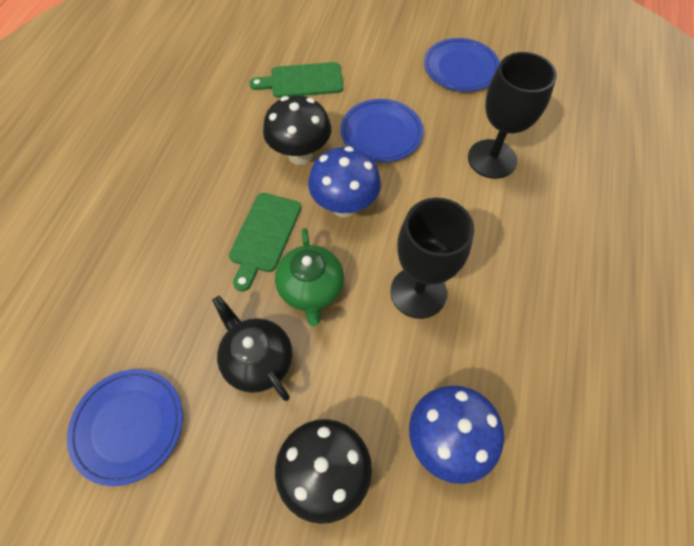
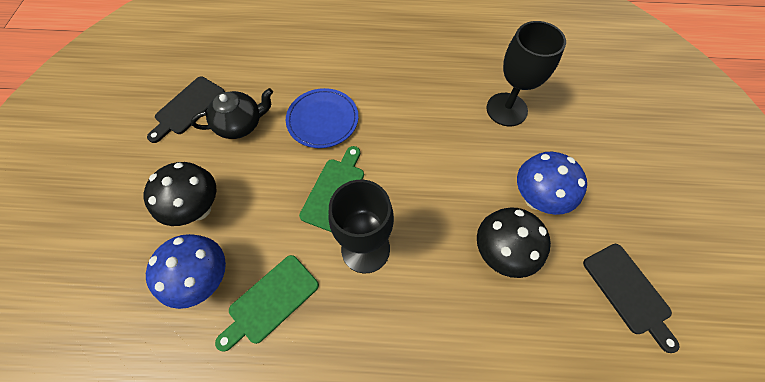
black cutting board: 0 -> 2
blue plate: 3 -> 1
green teapot: 1 -> 0

